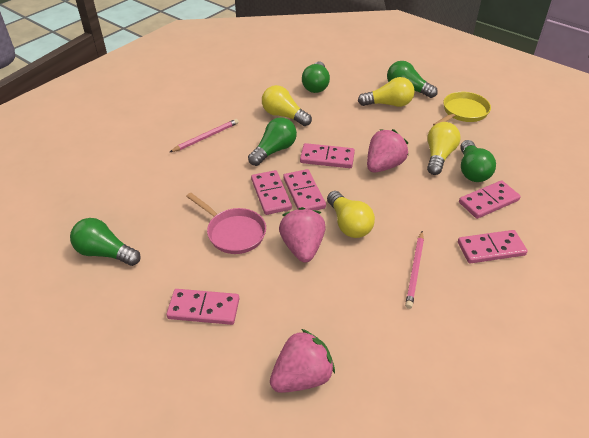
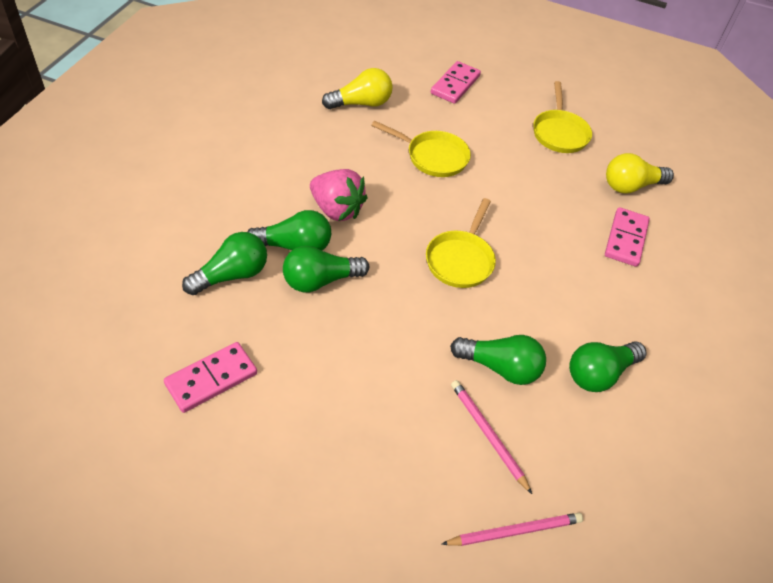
pink domino: 6 -> 3
pink pan: 1 -> 0
pink strawberry: 3 -> 1
yellow light bulb: 4 -> 2
yellow pan: 1 -> 3

